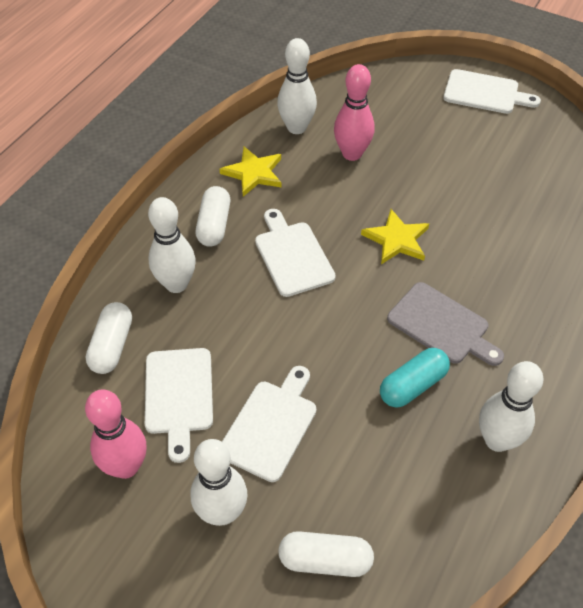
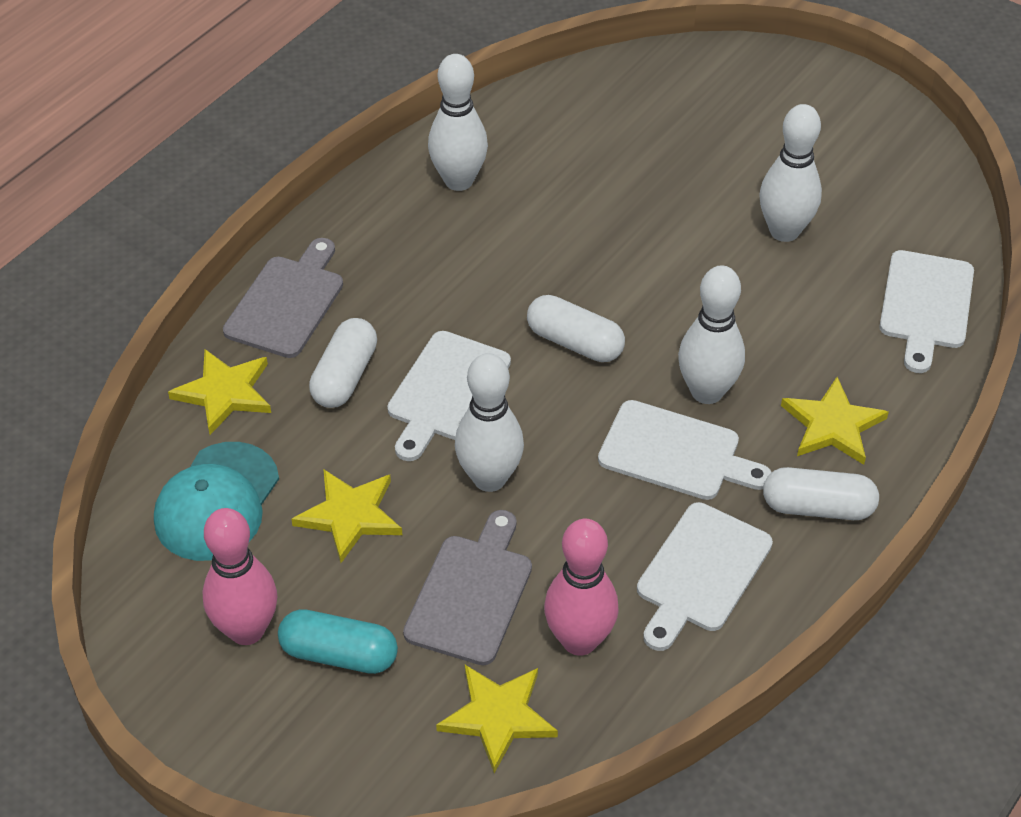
grey cutting board: 1 -> 2
turquoise cap: 0 -> 1
yellow star: 2 -> 4

